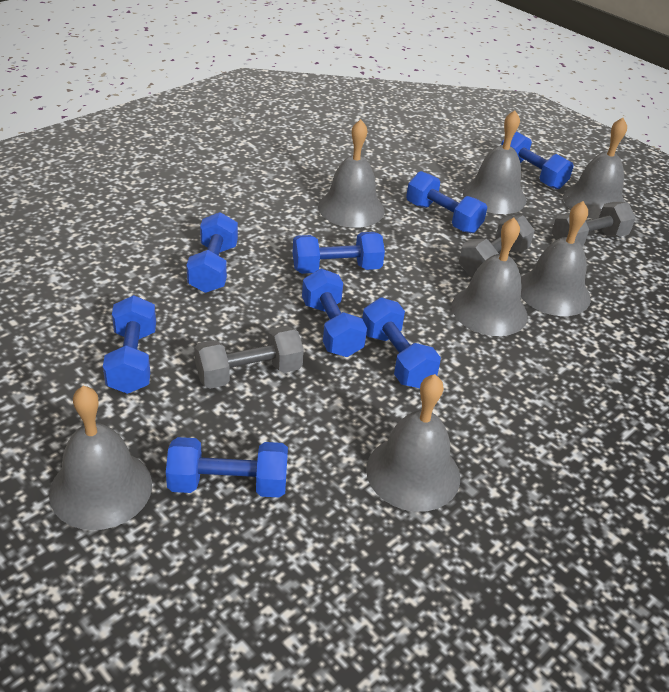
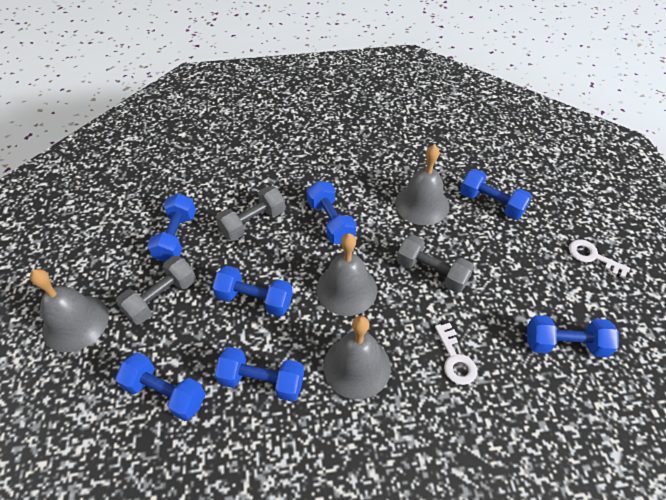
blue dumbbell: 8 -> 7
grey bell: 7 -> 4
white key: 0 -> 2

